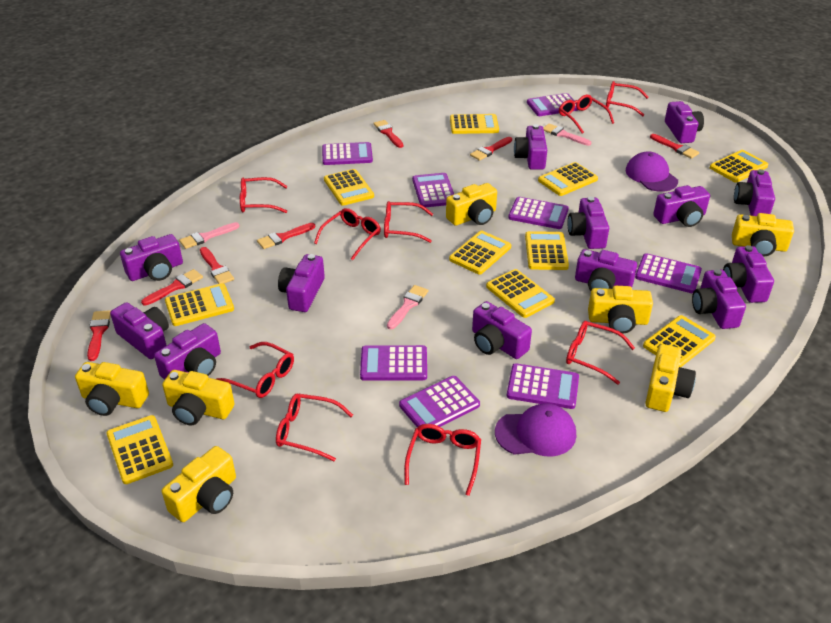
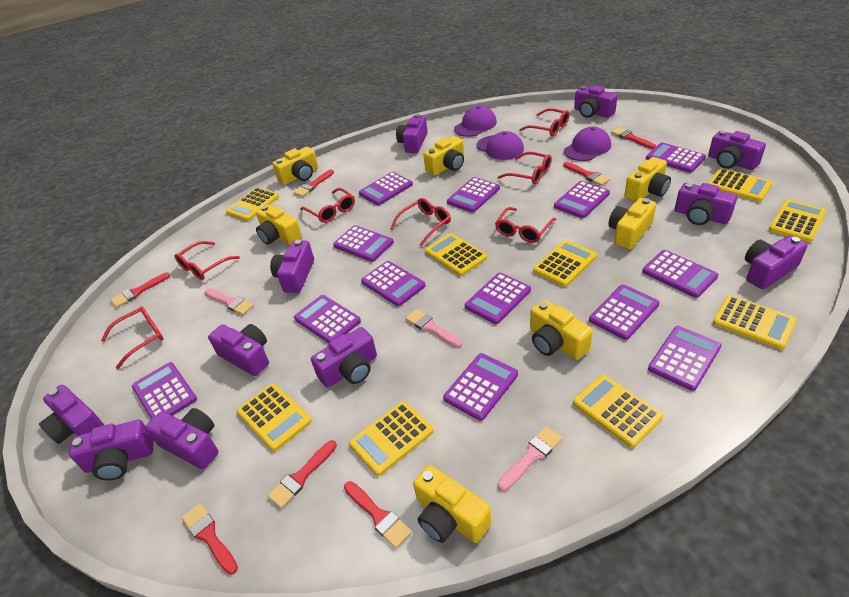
purple calculator: 8 -> 13
purple camera: 13 -> 11
purple cap: 2 -> 3
red glasses: 9 -> 7
yellow calculator: 10 -> 9

